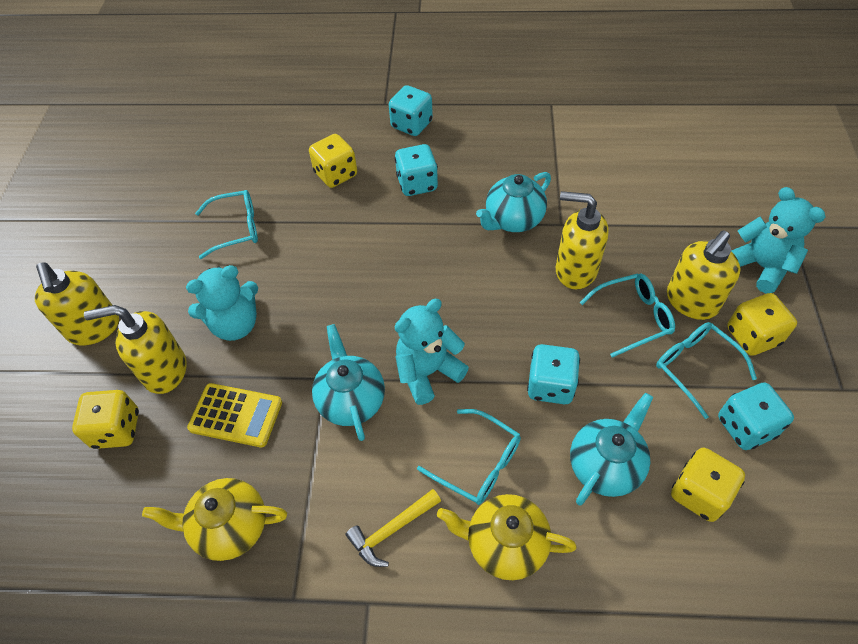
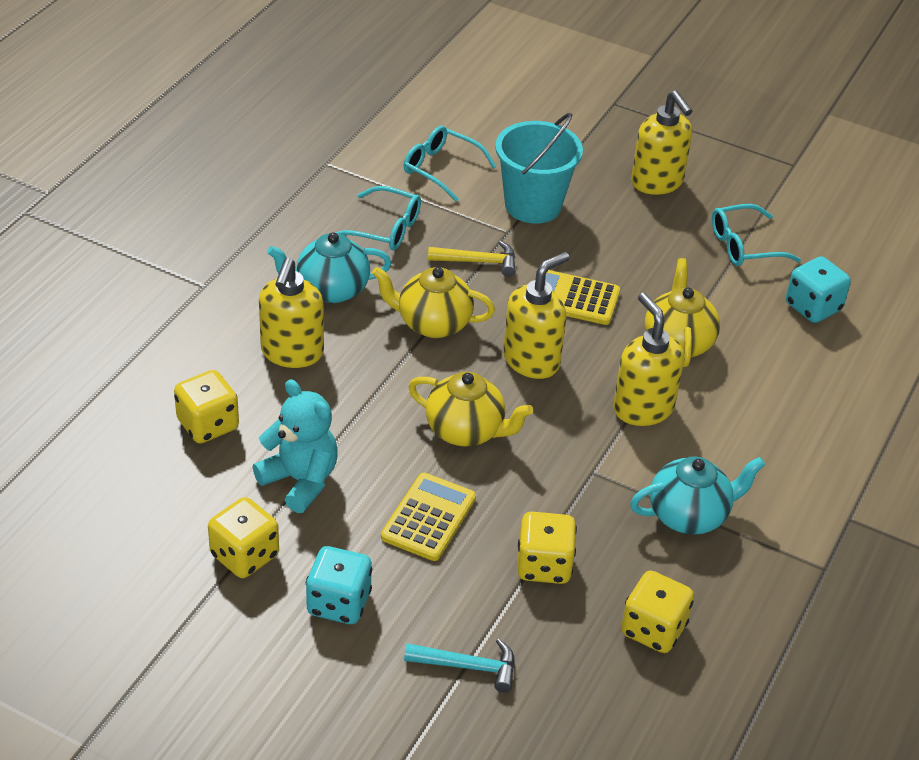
turquoise bucket: 0 -> 1
turquoise dice: 4 -> 2
turquoise glasses: 4 -> 3
turquoise hammer: 0 -> 1
turquoise teapot: 3 -> 2
turquoise teddy bear: 3 -> 1
yellow calculator: 1 -> 2
yellow teapot: 2 -> 3

